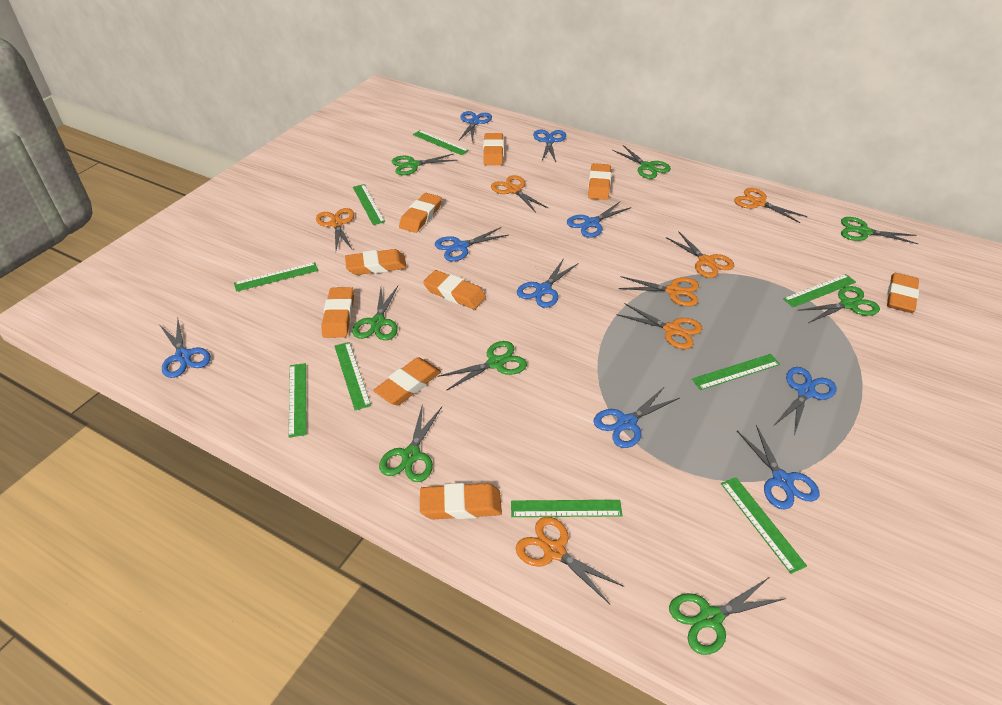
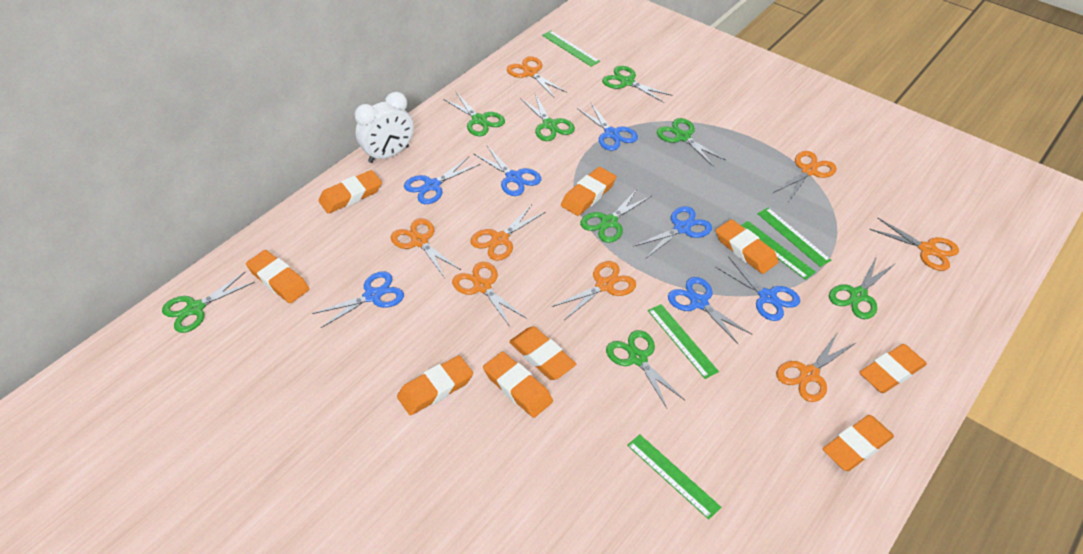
blue scissors: 9 -> 7
green ruler: 9 -> 5
orange scissors: 7 -> 8
white clock: 0 -> 1

